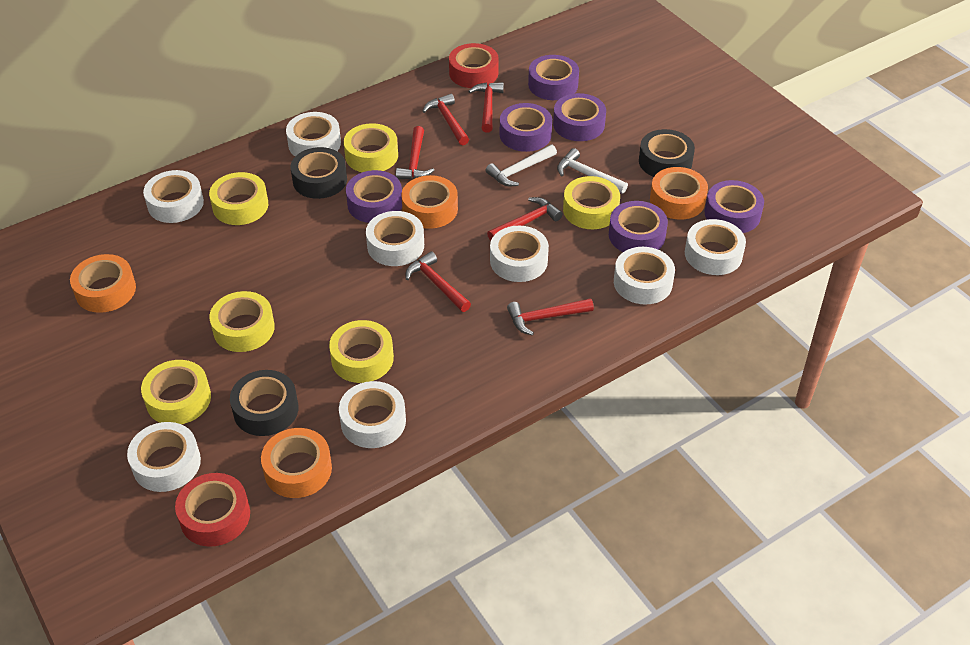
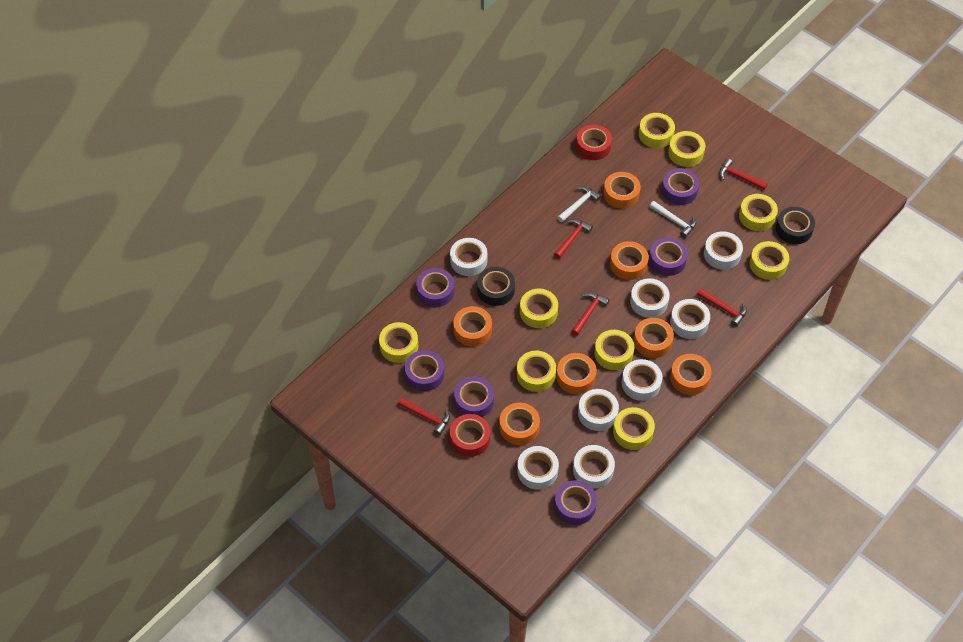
black tape: 3 -> 2
orange tape: 4 -> 7
red hammer: 6 -> 5
yellow tape: 6 -> 9

